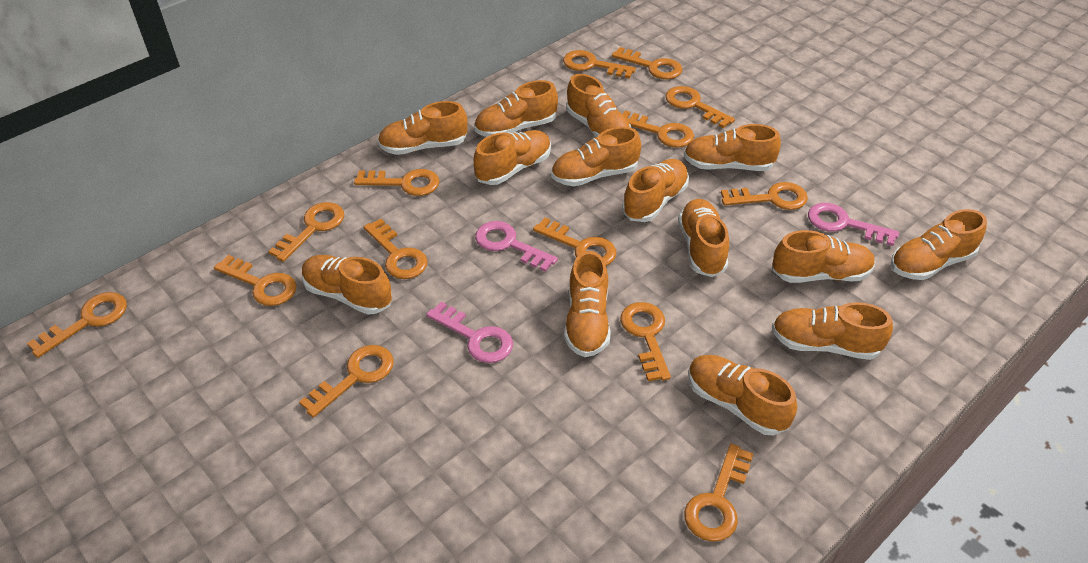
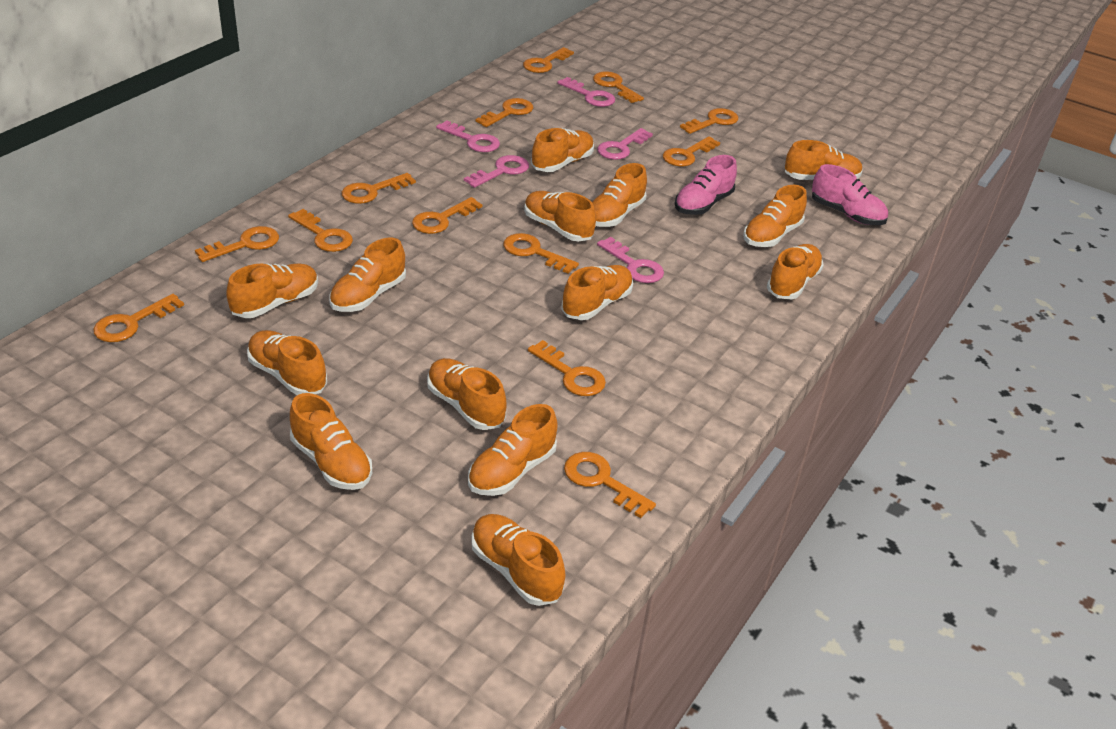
orange key: 14 -> 13
pink key: 3 -> 5
pink shoe: 0 -> 2

